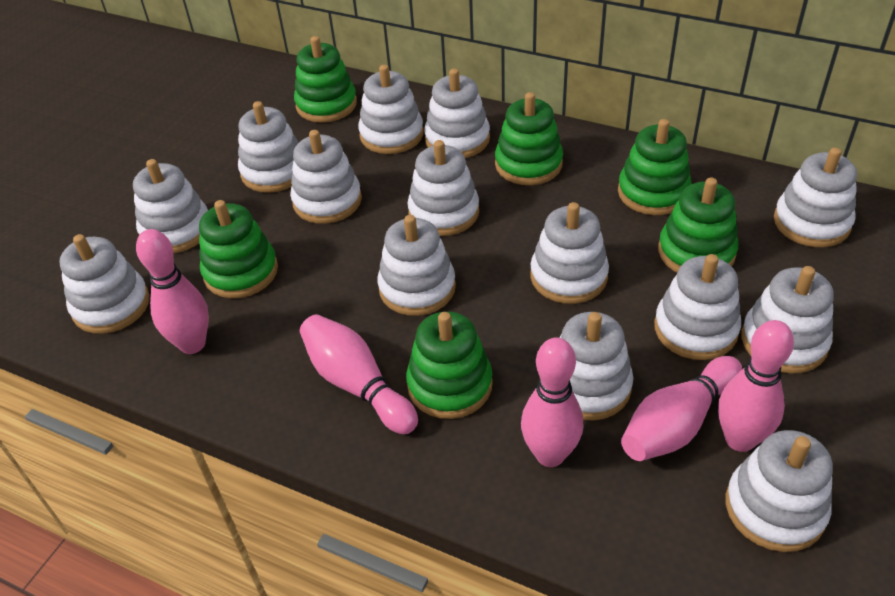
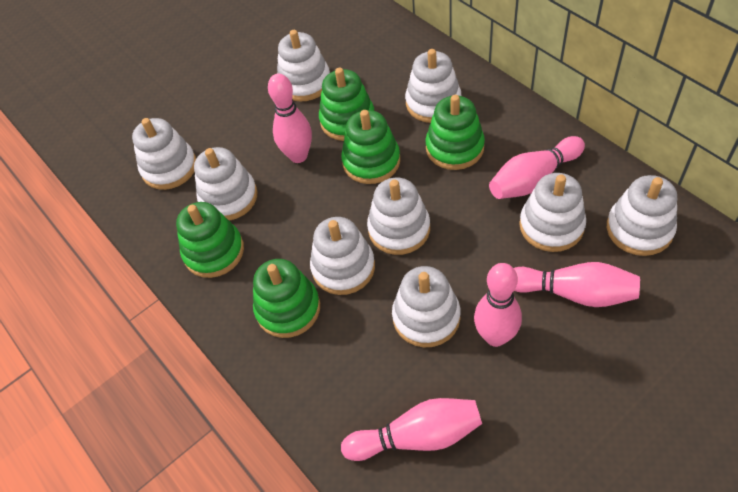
green stacking toy: 6 -> 5
white stacking toy: 14 -> 9

